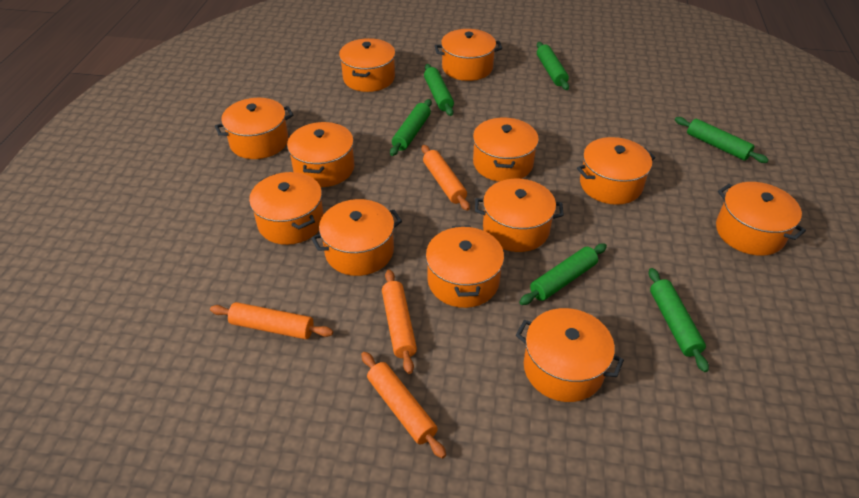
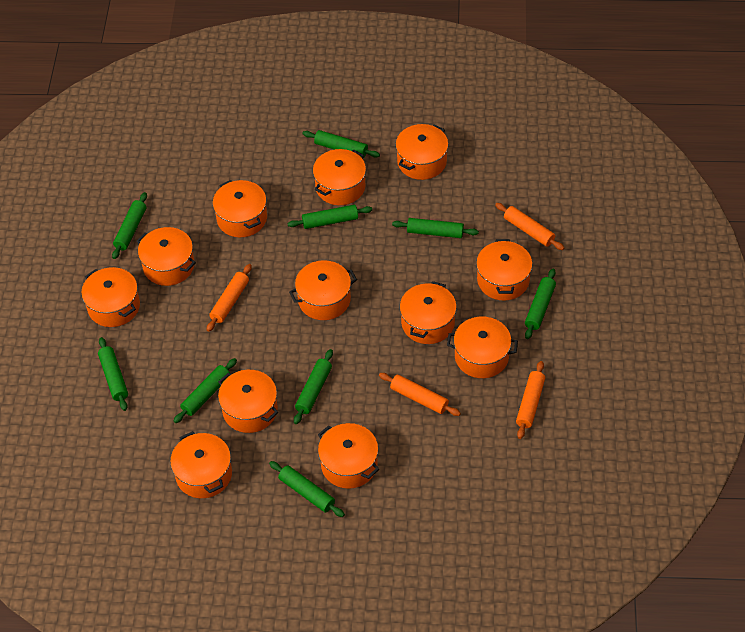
green rolling pin: 6 -> 9

